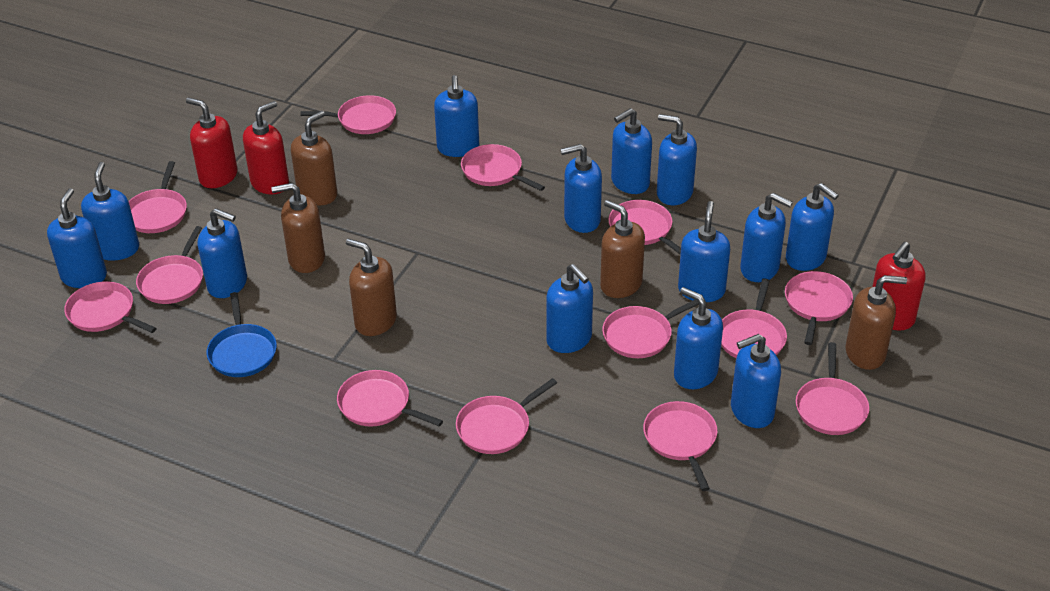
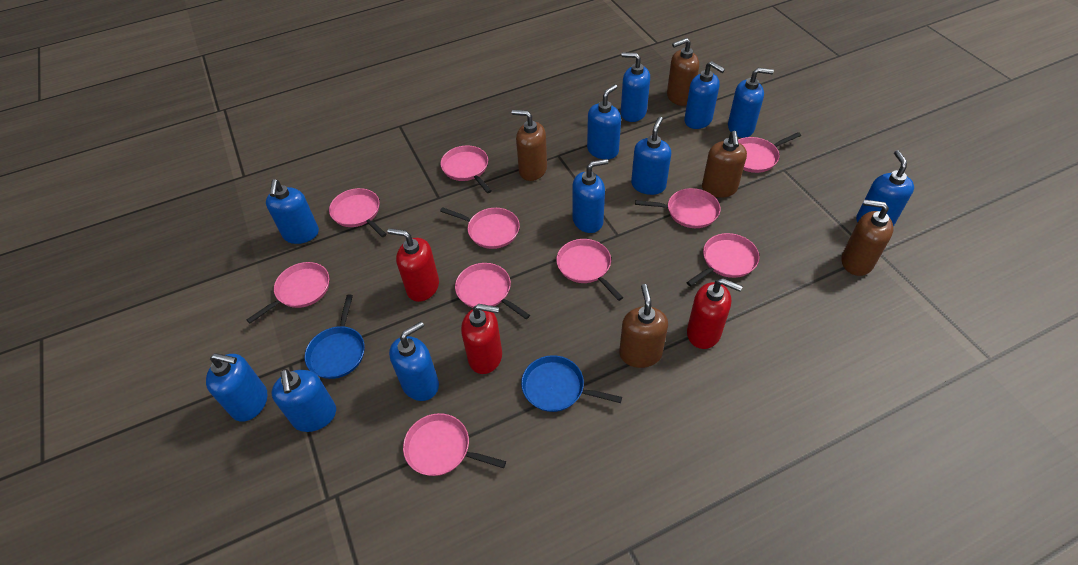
blue pan: 1 -> 2
blue soap dispenser: 13 -> 11
pink pan: 13 -> 10

